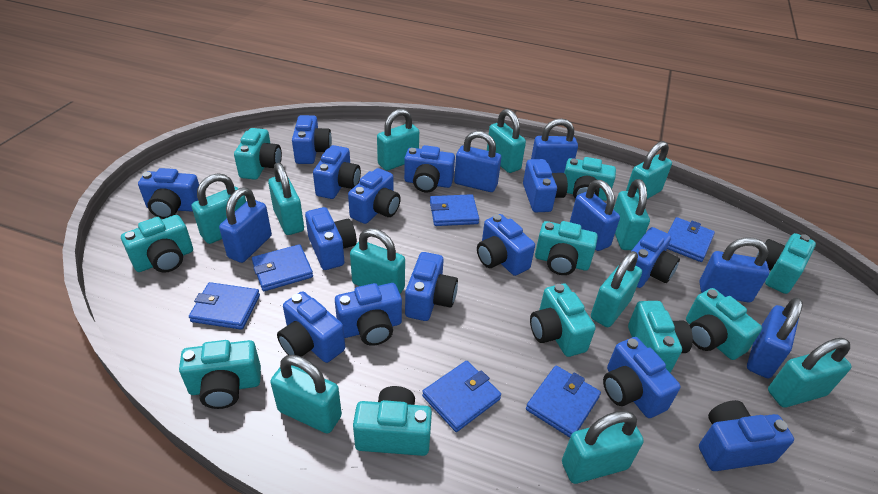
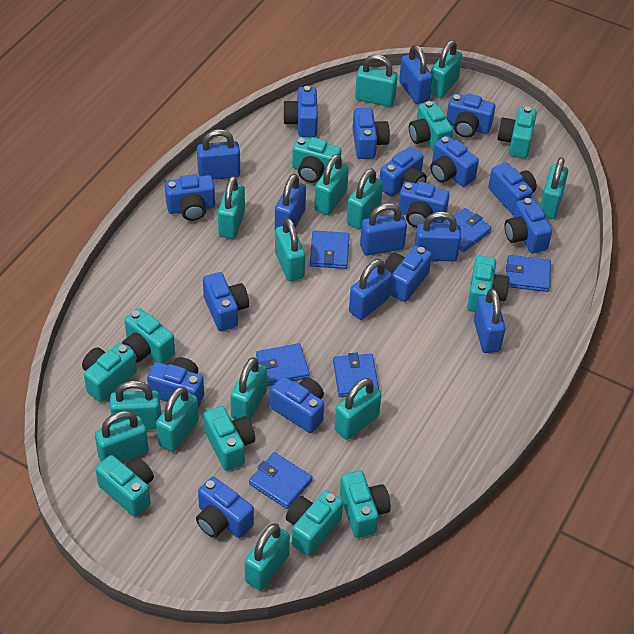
blue padlock: 6 -> 7
turquoise padlock: 11 -> 13

